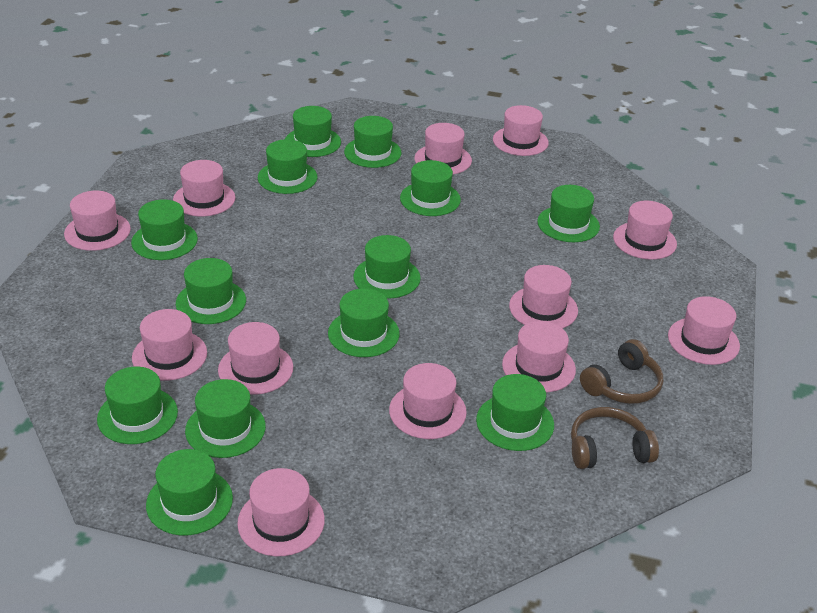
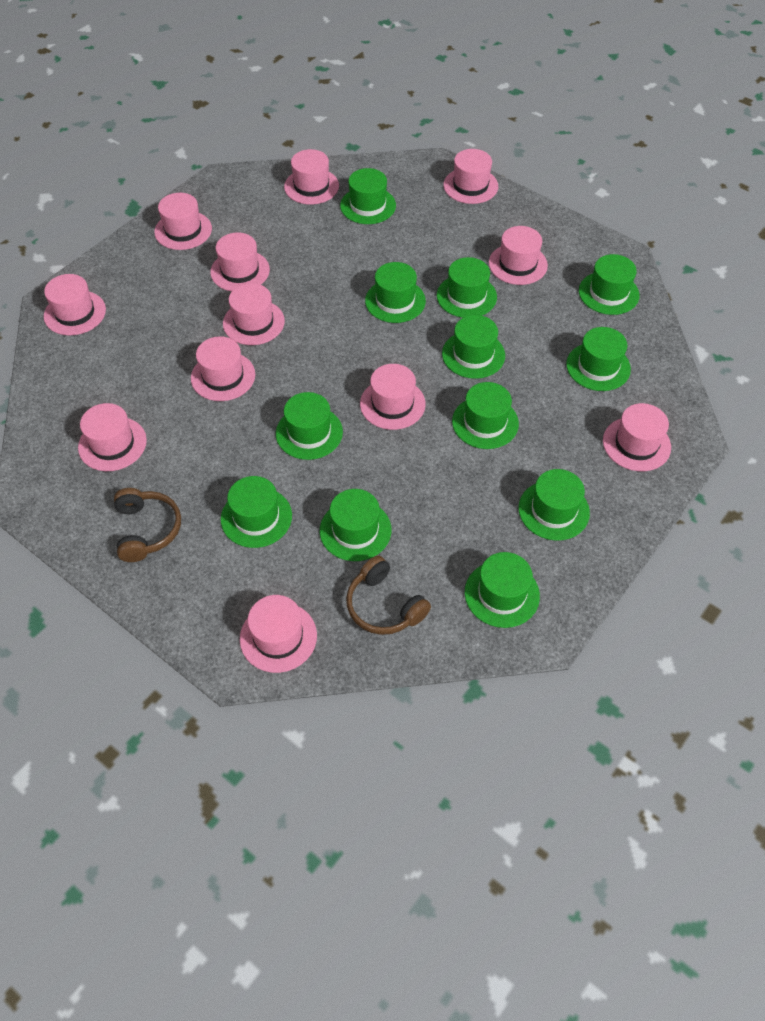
green hat: 13 -> 12

